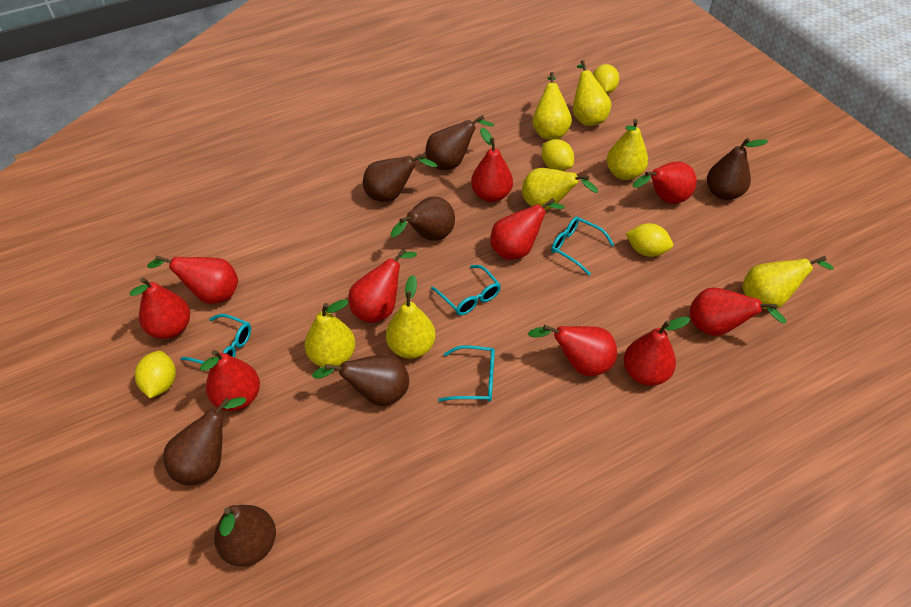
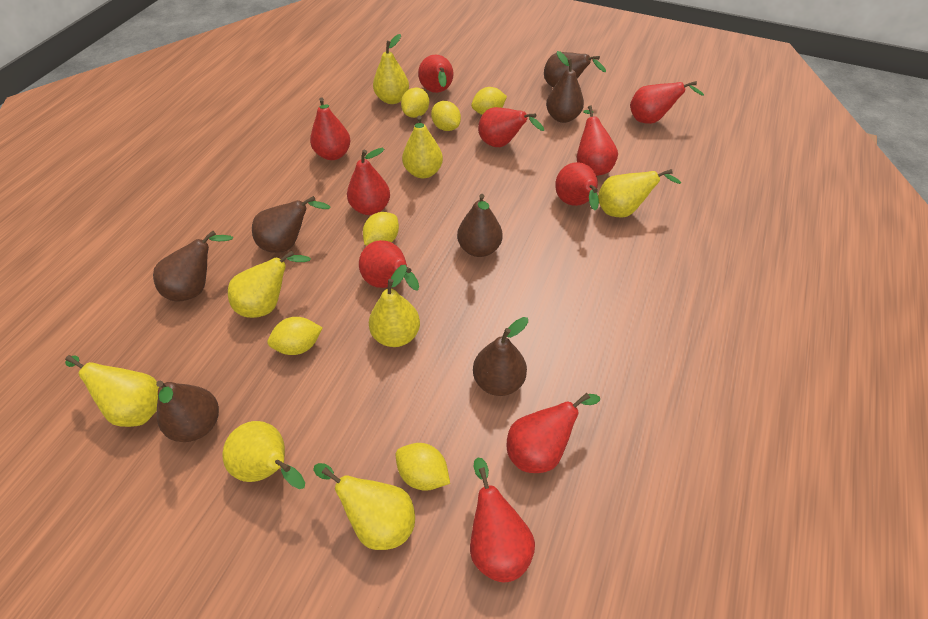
turquoise glasses: 4 -> 0
yellow lemon: 4 -> 6
yellow pear: 7 -> 8

